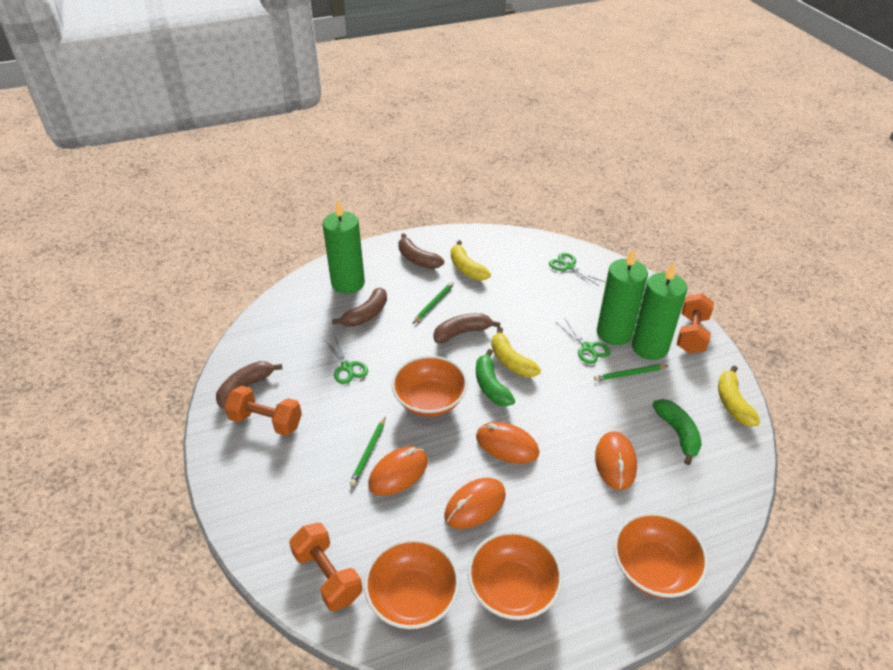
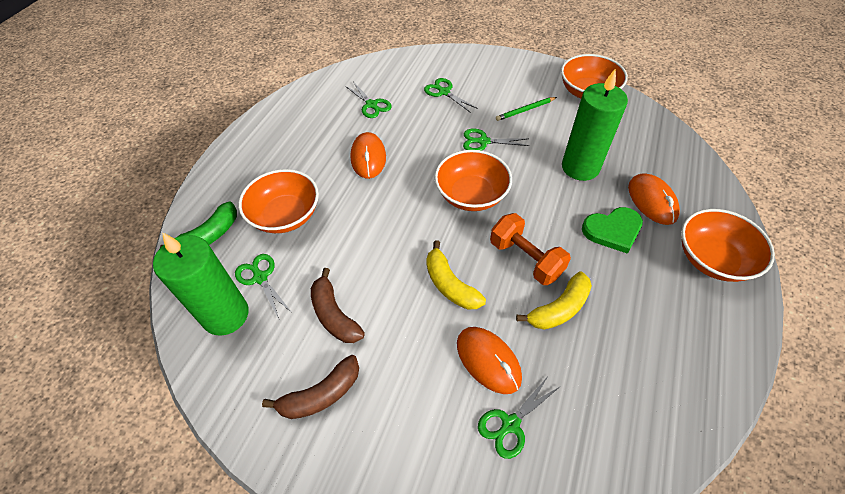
brown banana: 4 -> 2
green banana: 2 -> 1
green candle: 3 -> 2
green heart: 0 -> 1
green pencil: 3 -> 1
green scissors: 3 -> 5
orange dumbbell: 3 -> 1
orange mouse: 4 -> 3
yellow banana: 3 -> 2

